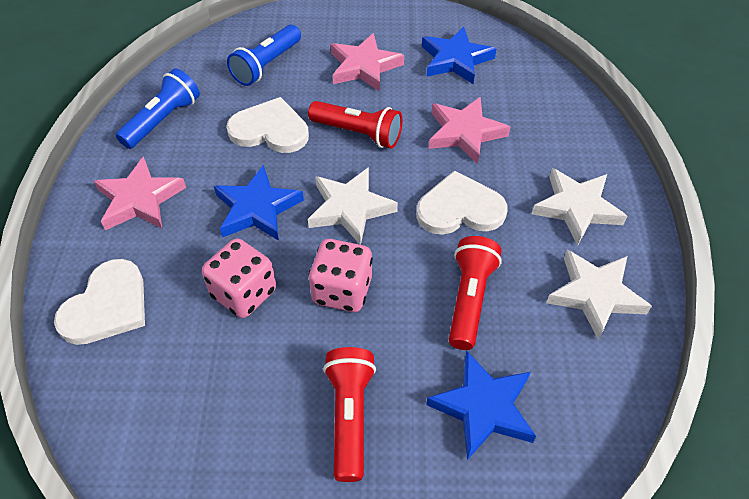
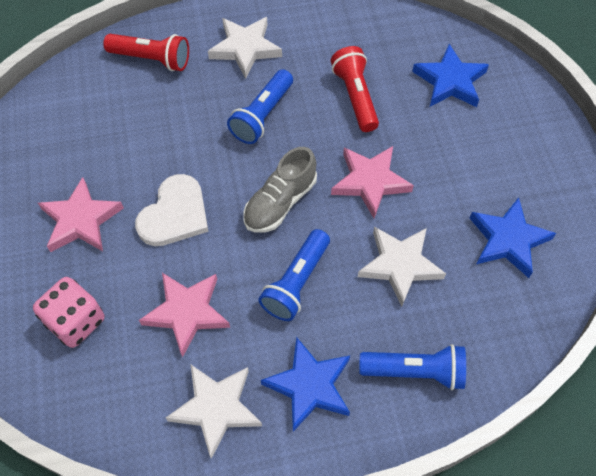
blue flashlight: 2 -> 3
grey shoe: 0 -> 1
pink dice: 2 -> 1
red flashlight: 3 -> 2
white heart: 3 -> 1

